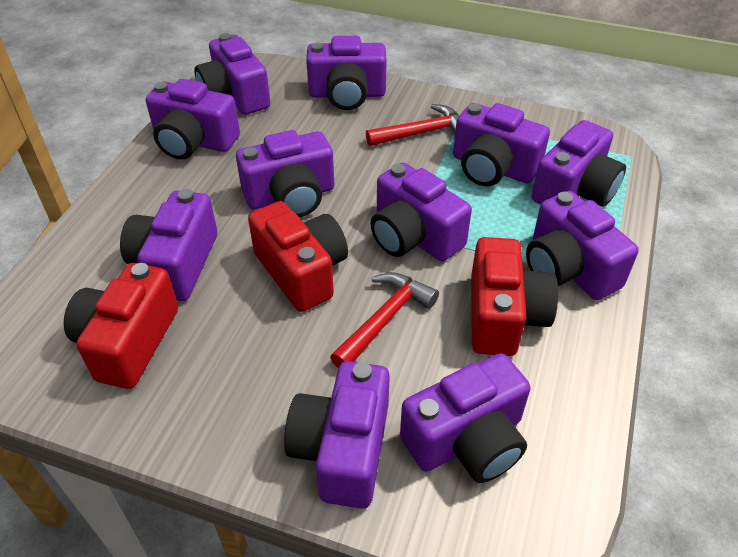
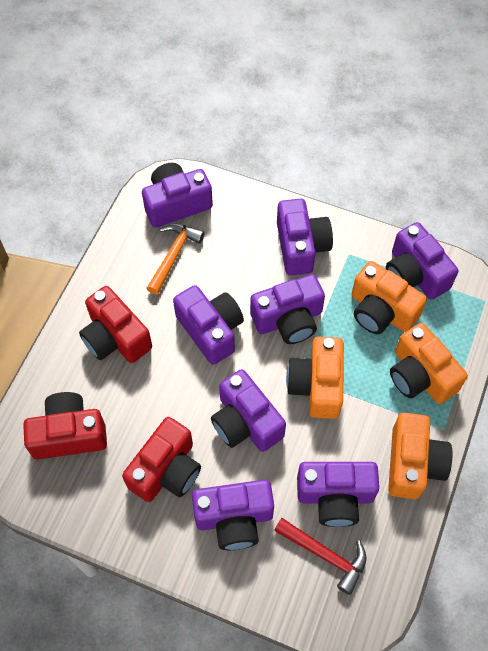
orange camera: 0 -> 4
orange hammer: 0 -> 1
purple camera: 11 -> 8
red hammer: 2 -> 1

